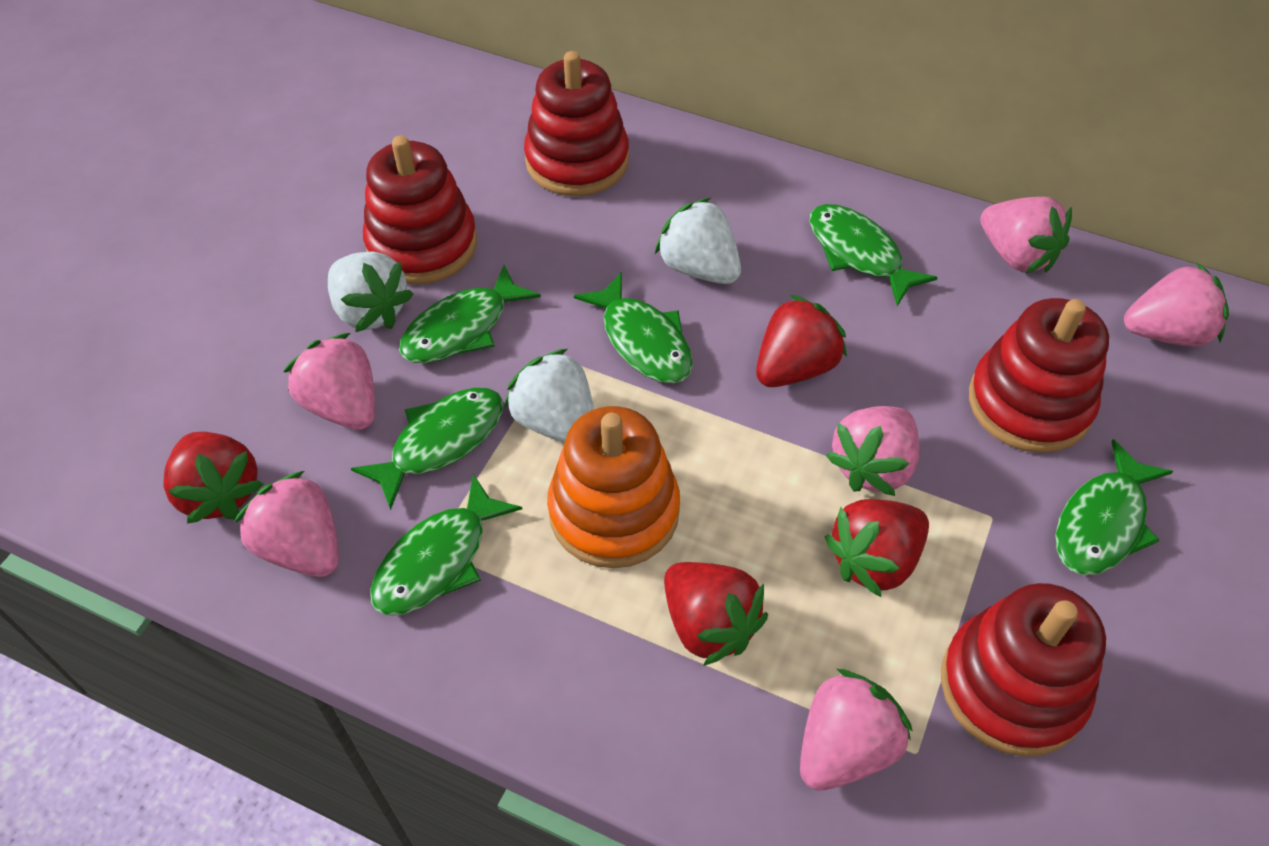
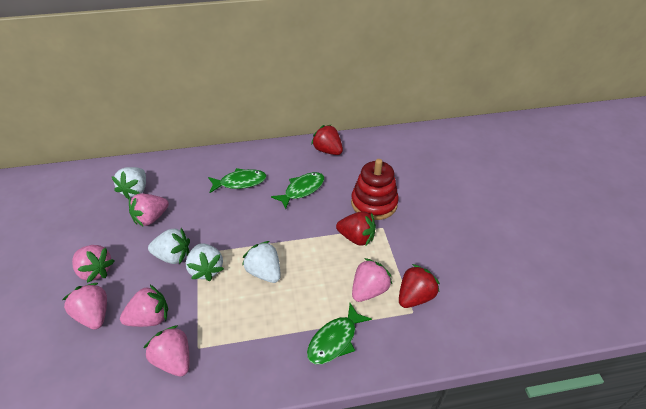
green fish: 6 -> 3
orange stacking toy: 1 -> 0
red stacking toy: 4 -> 1
red strawberry: 4 -> 3
white strawberry: 3 -> 4

